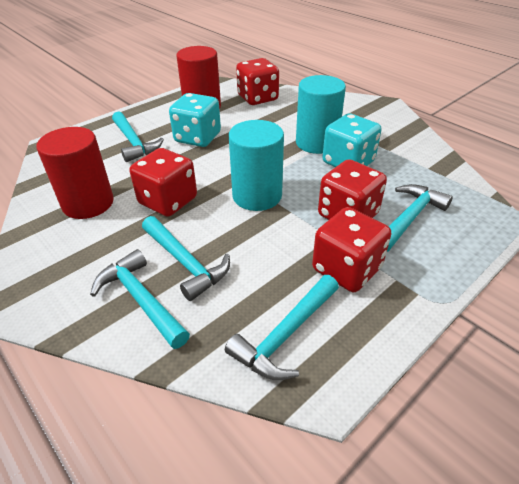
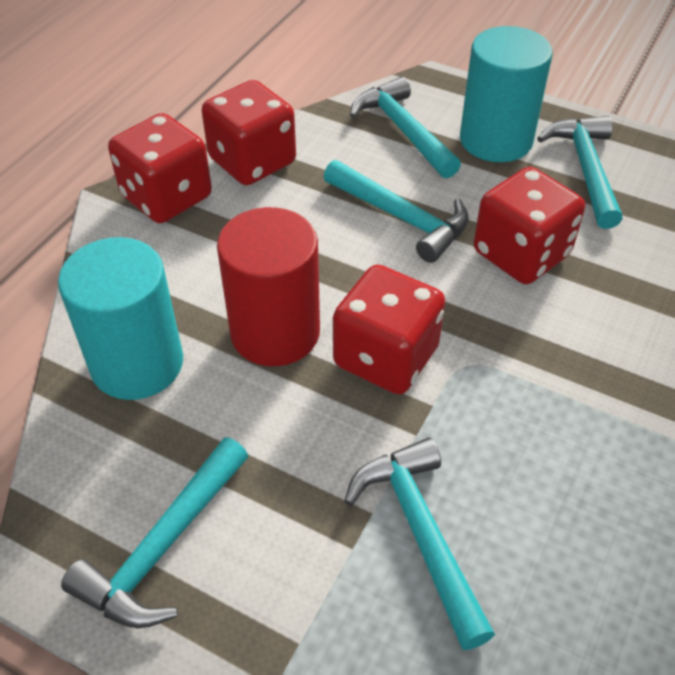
red cylinder: 2 -> 1
turquoise dice: 2 -> 0

